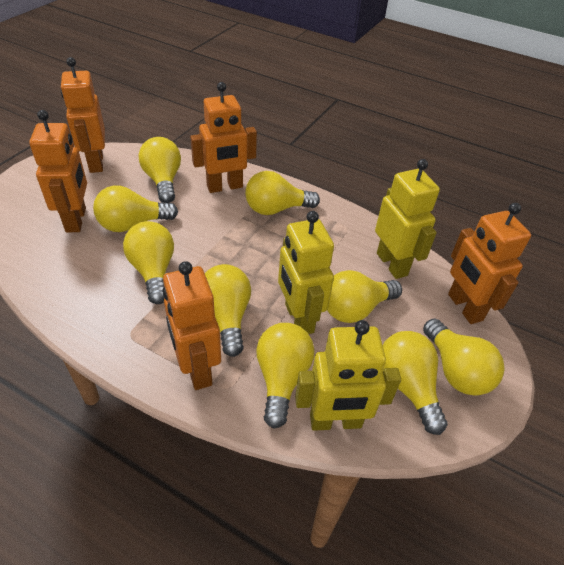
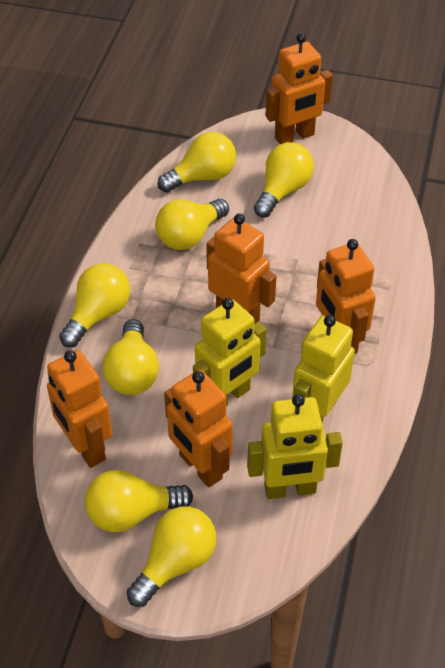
yellow light bulb: 9 -> 7

